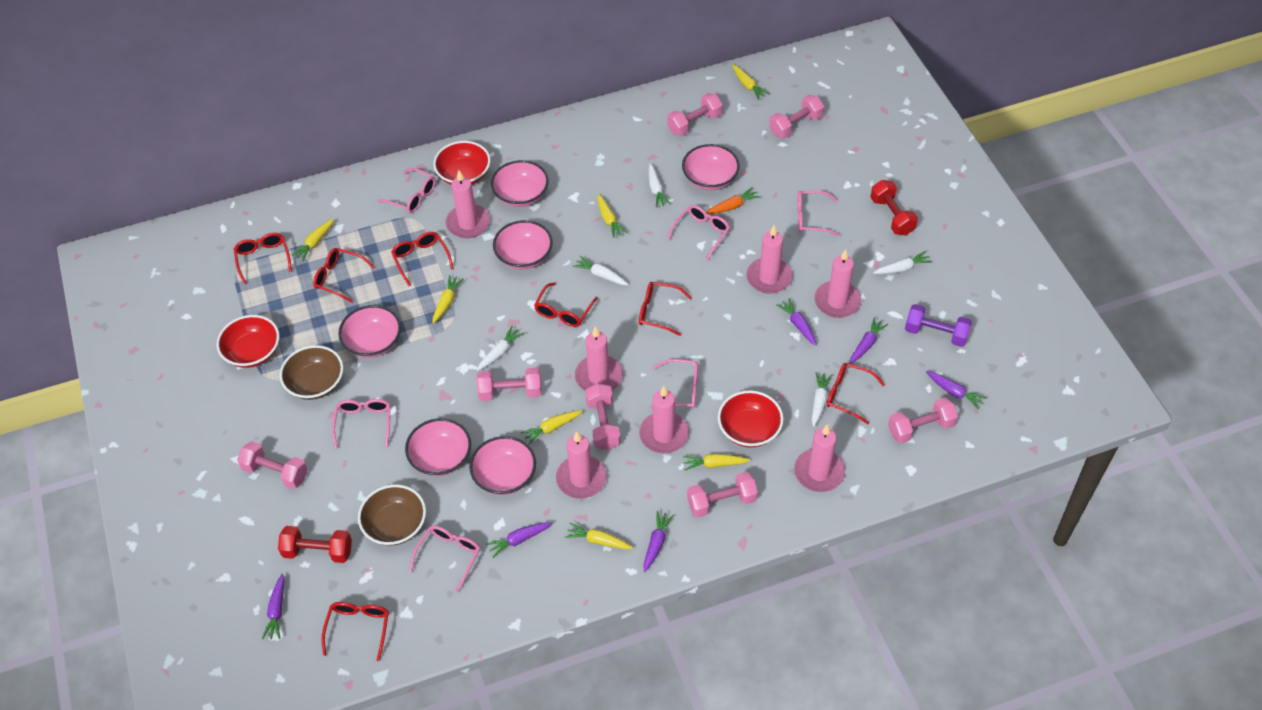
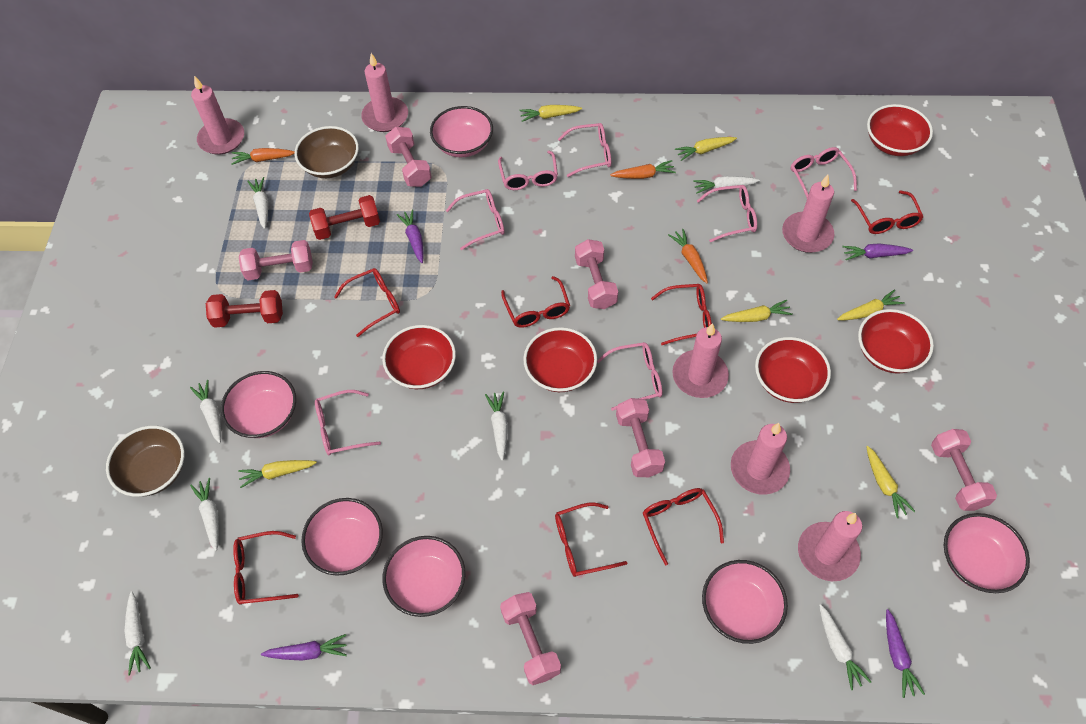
orange carrot: 1 -> 3
pink candle: 7 -> 6
pink dumbbell: 7 -> 6
pink glasses: 6 -> 7
purple carrot: 6 -> 4
purple dumbbell: 1 -> 0
red bowl: 3 -> 5
white carrot: 5 -> 7
yellow carrot: 7 -> 6

